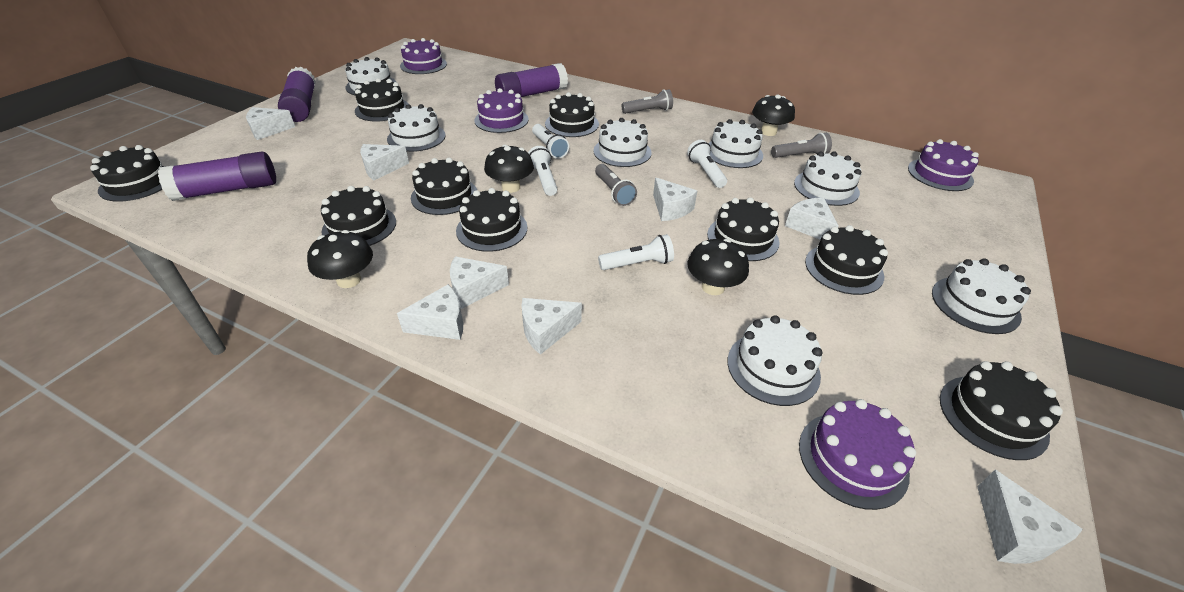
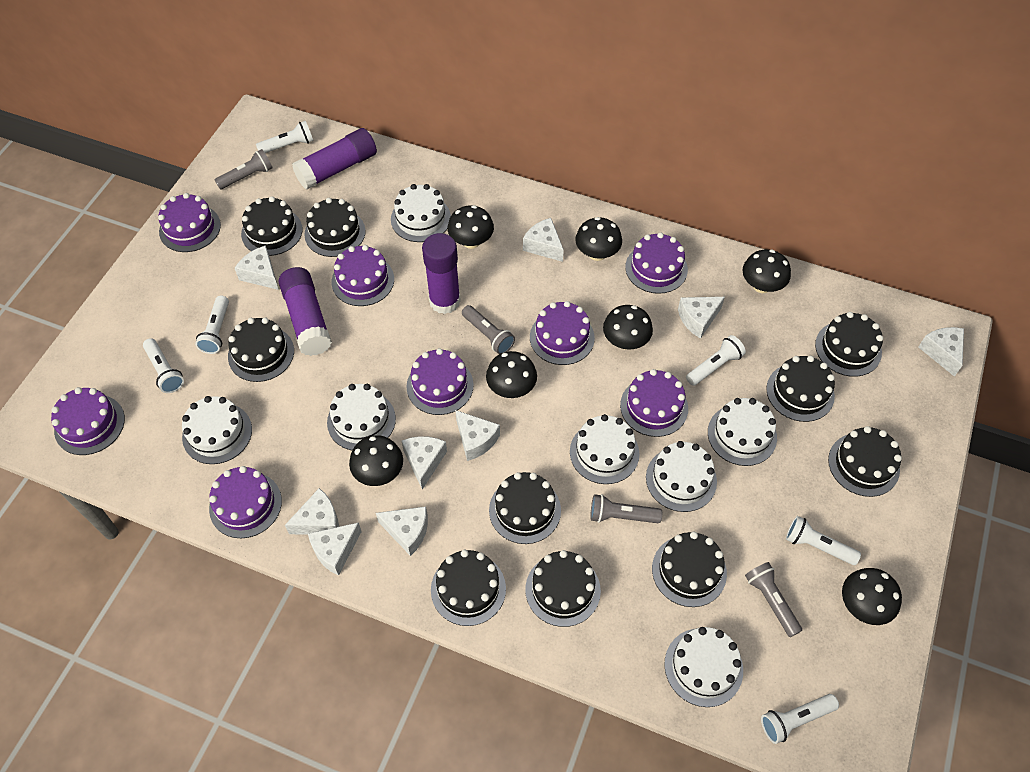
black cake: 9 -> 10
black mushroom: 4 -> 7
grey flashlight: 3 -> 4
purple cake: 4 -> 8
white cheese: 8 -> 9
white flashlight: 4 -> 6

